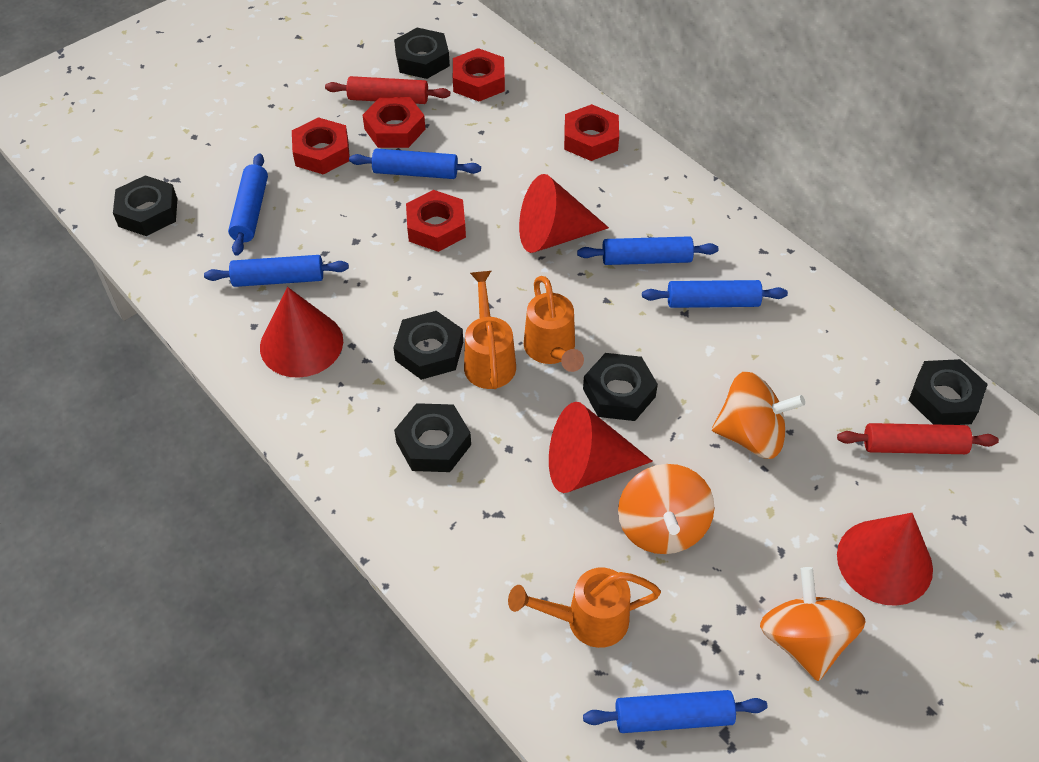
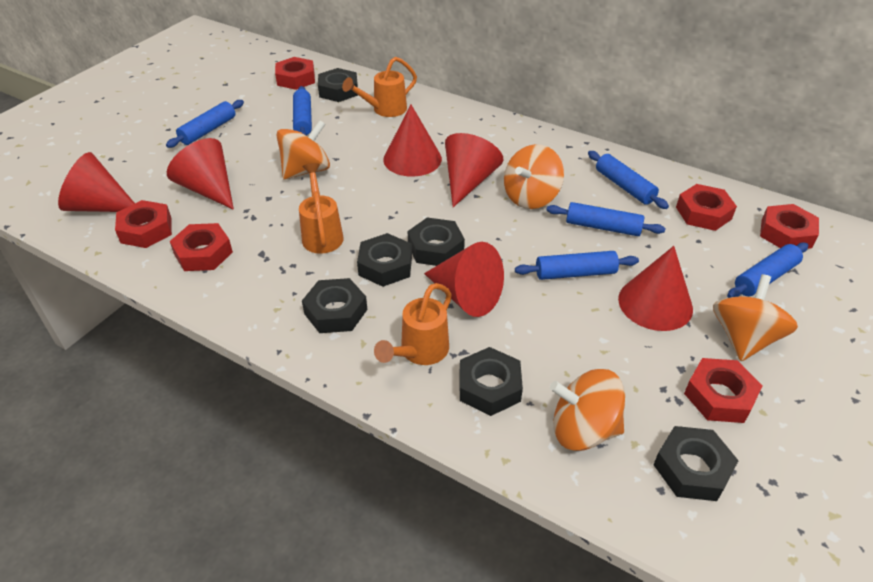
orange spinning top: 3 -> 4
red cone: 4 -> 6
red nut: 5 -> 6
red rolling pin: 2 -> 0

